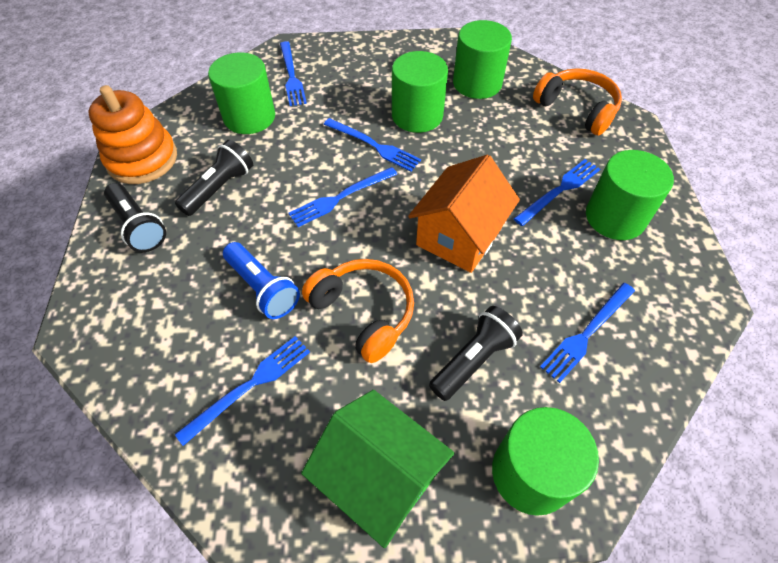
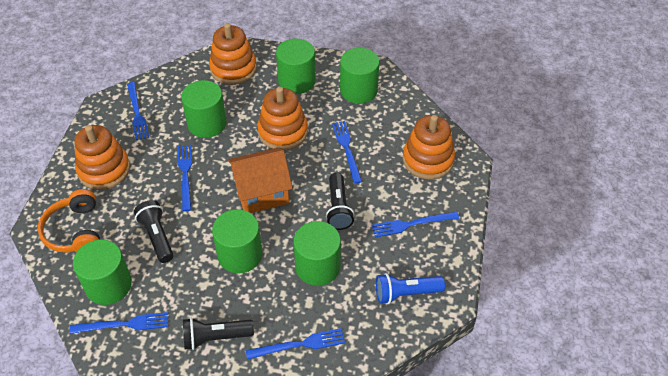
green cylinder: 5 -> 6
green house: 1 -> 0
orange headphones: 2 -> 1
orange stacking toy: 1 -> 4

